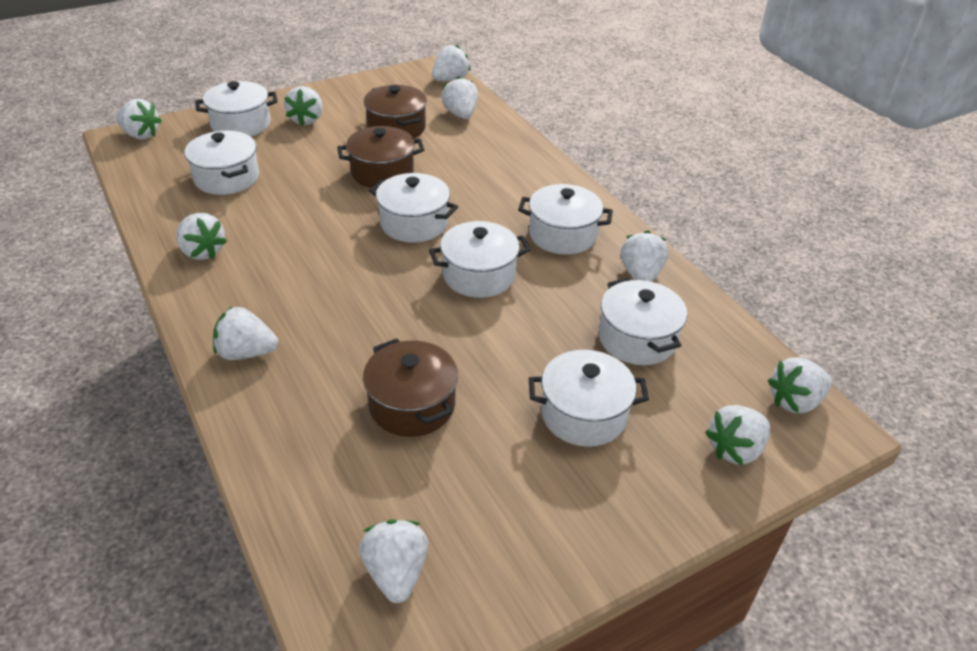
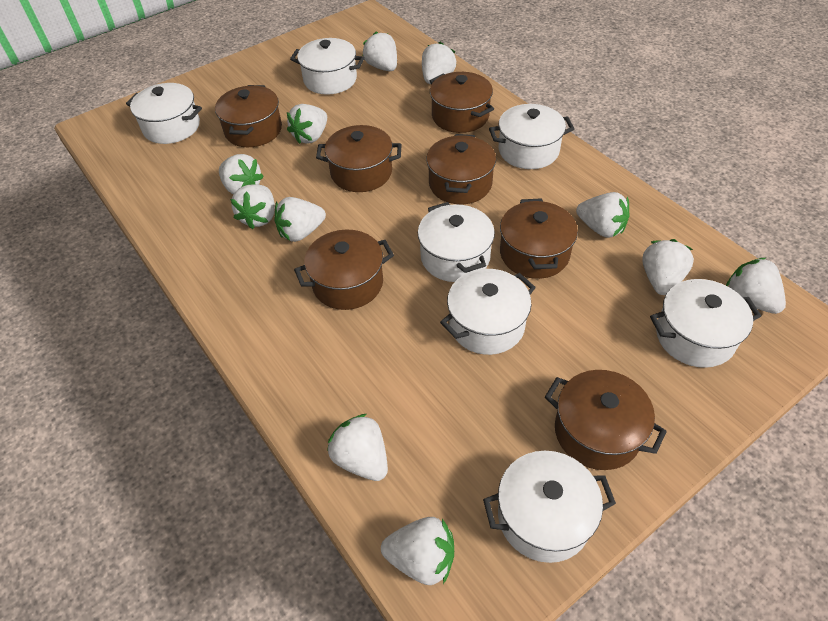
brown pot: 3 -> 7
white strawberry: 10 -> 11

